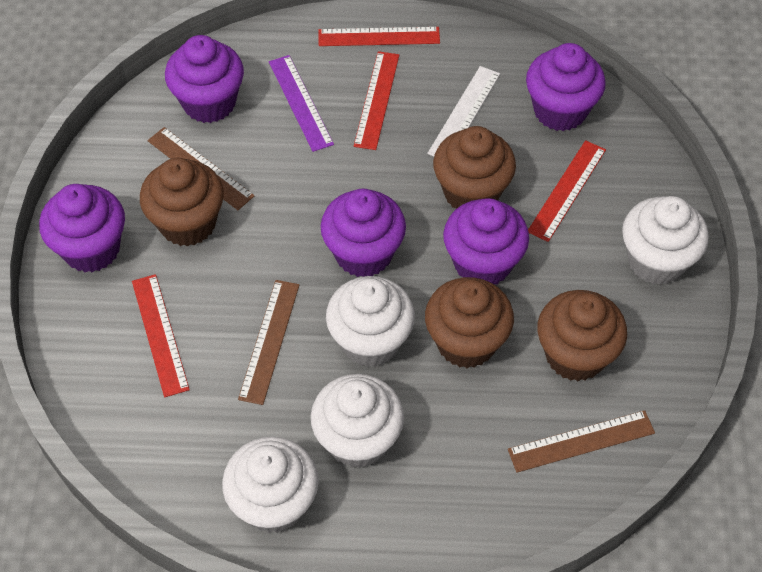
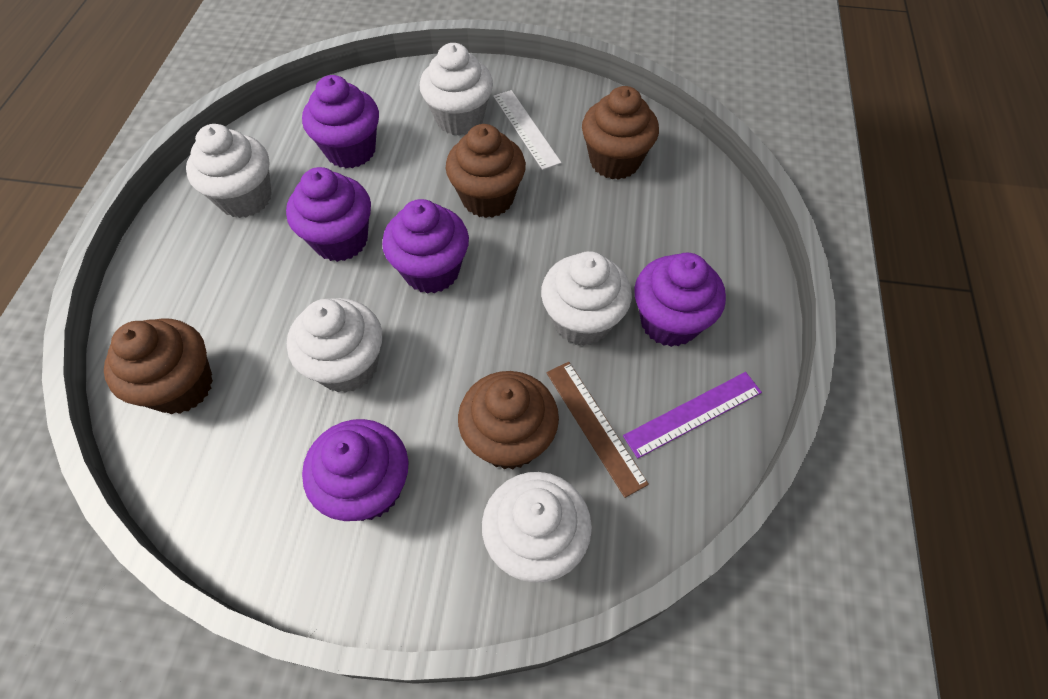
brown ruler: 3 -> 1
red ruler: 4 -> 0
white cupcake: 4 -> 5

